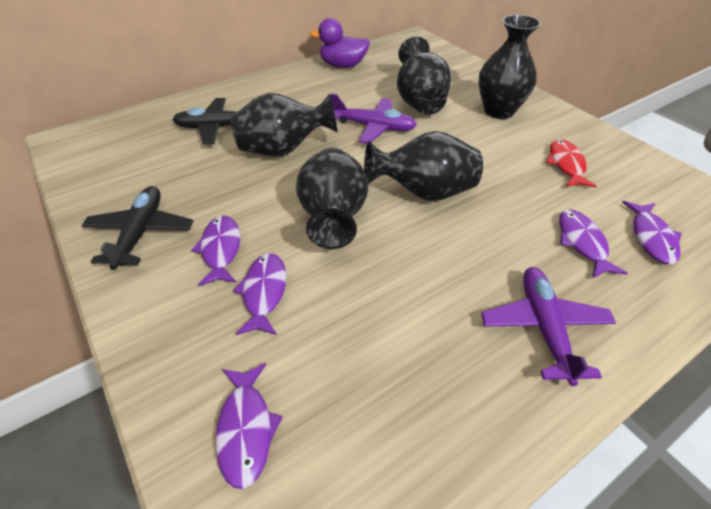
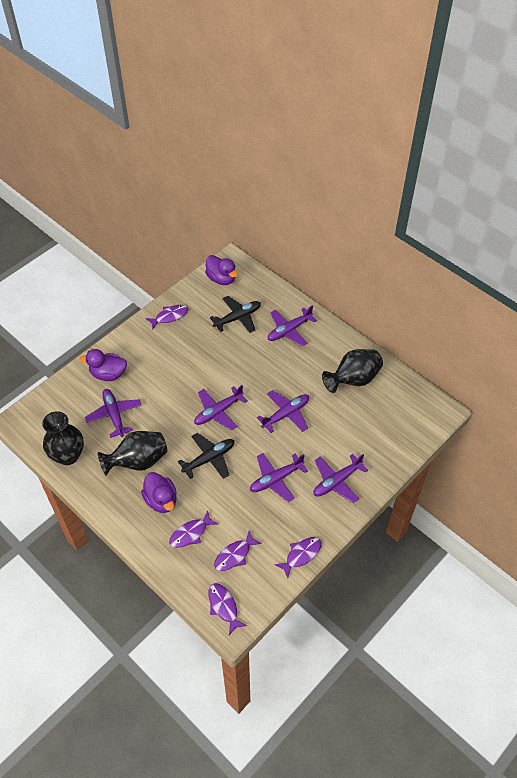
black vase: 5 -> 3
purple duck: 1 -> 3
purple plane: 2 -> 6
red fish: 1 -> 0

